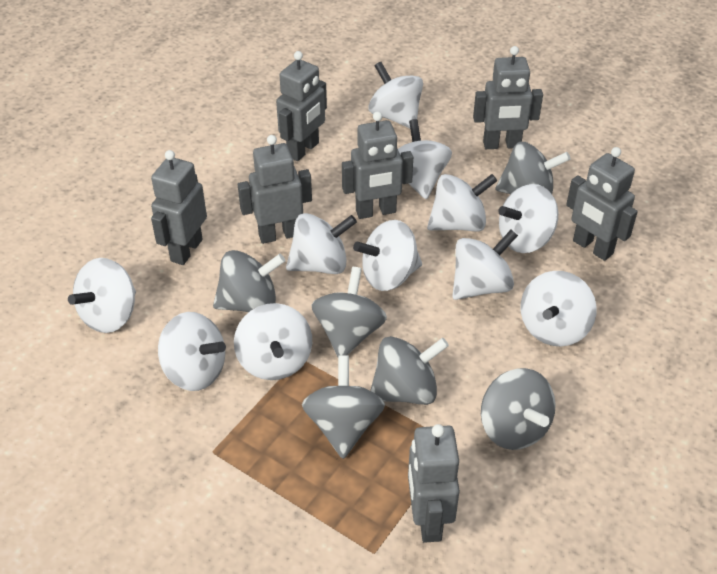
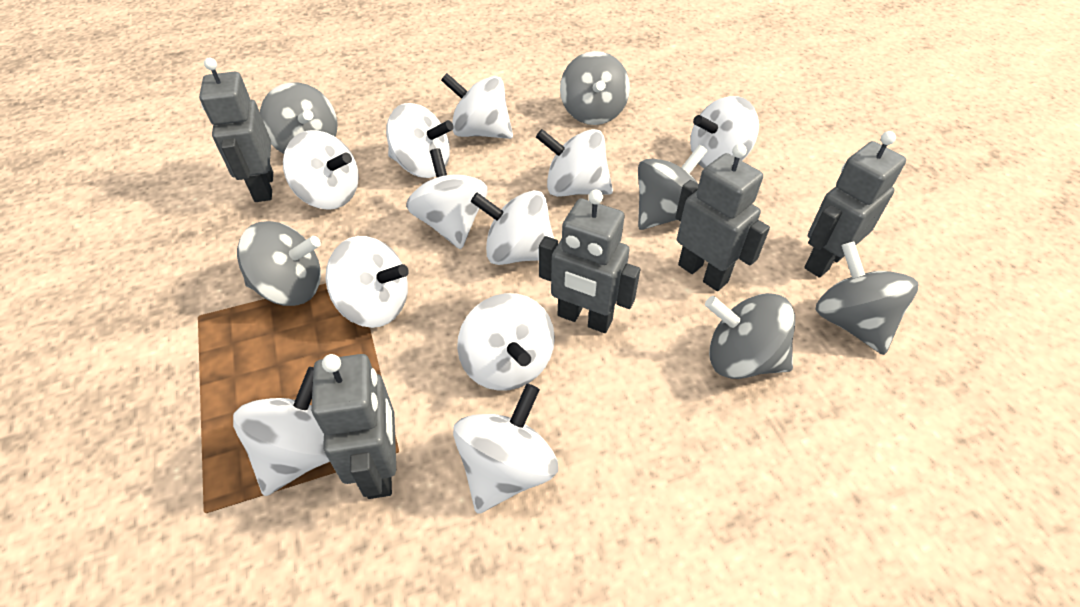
grey robot: 7 -> 5

